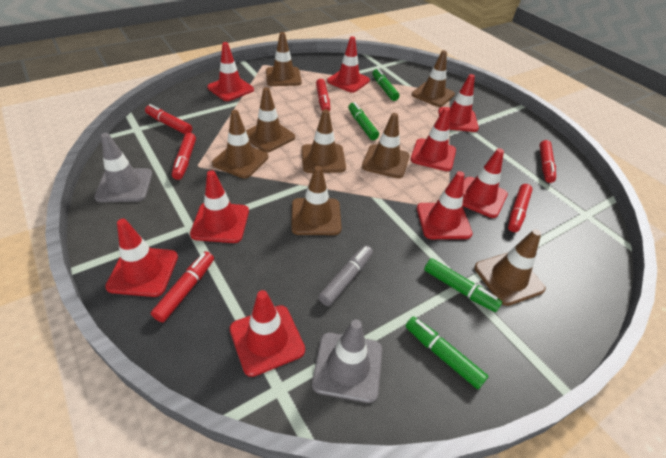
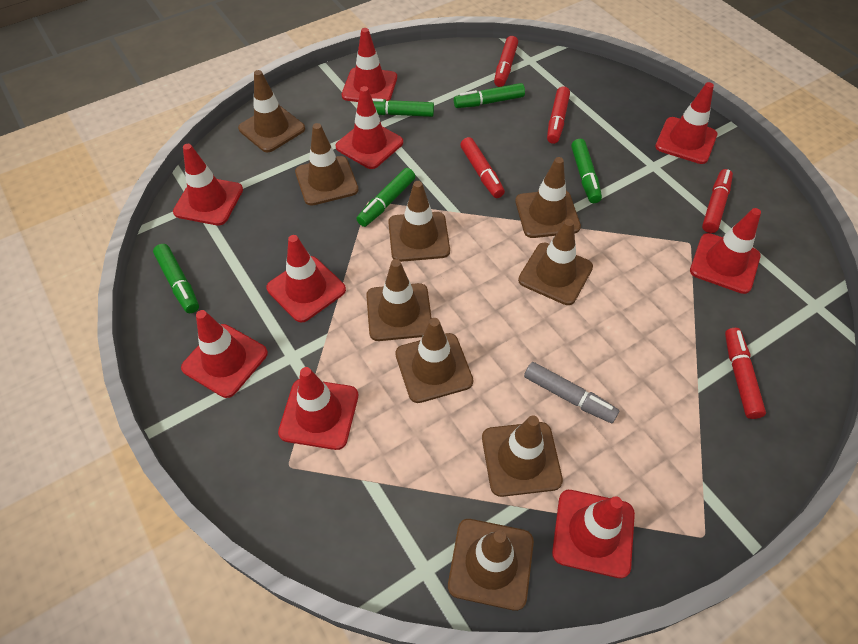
brown traffic cone: 8 -> 9
green marker: 4 -> 5
grey traffic cone: 2 -> 0
red marker: 6 -> 5

